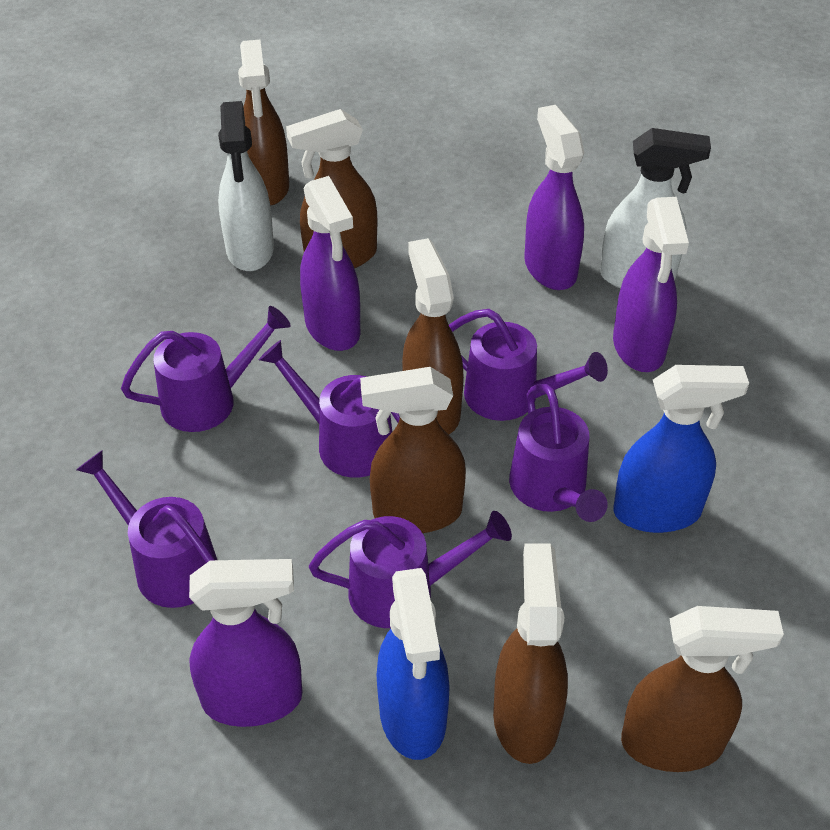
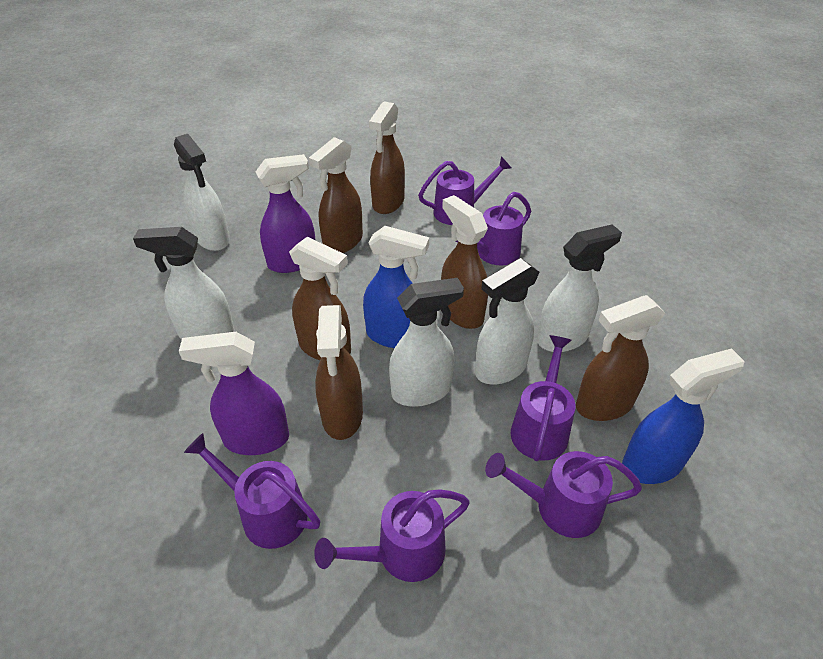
purple spray bottle: 4 -> 2
white spray bottle: 2 -> 5

